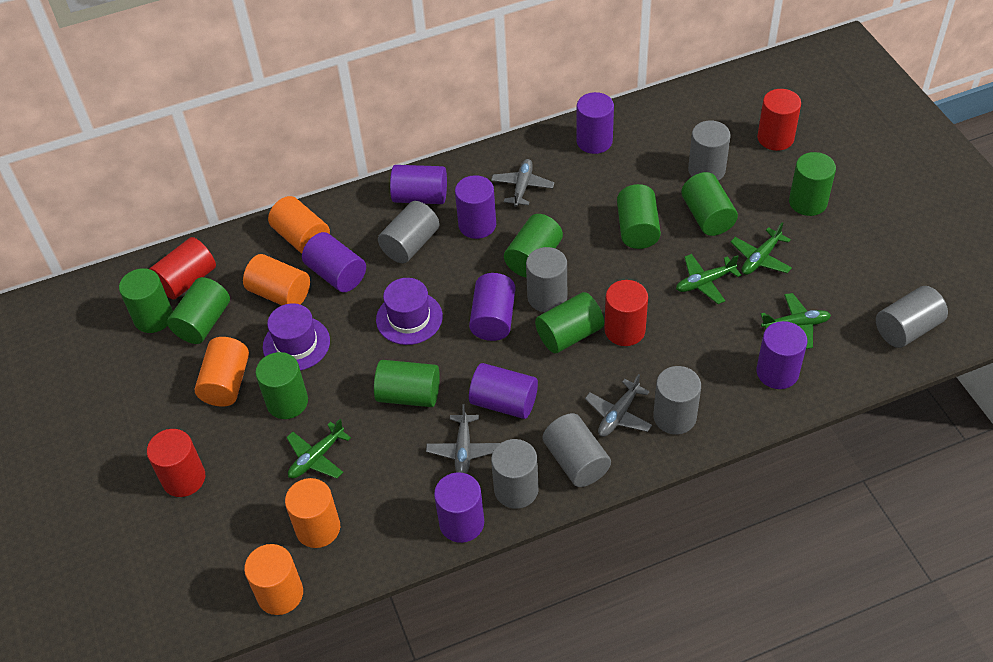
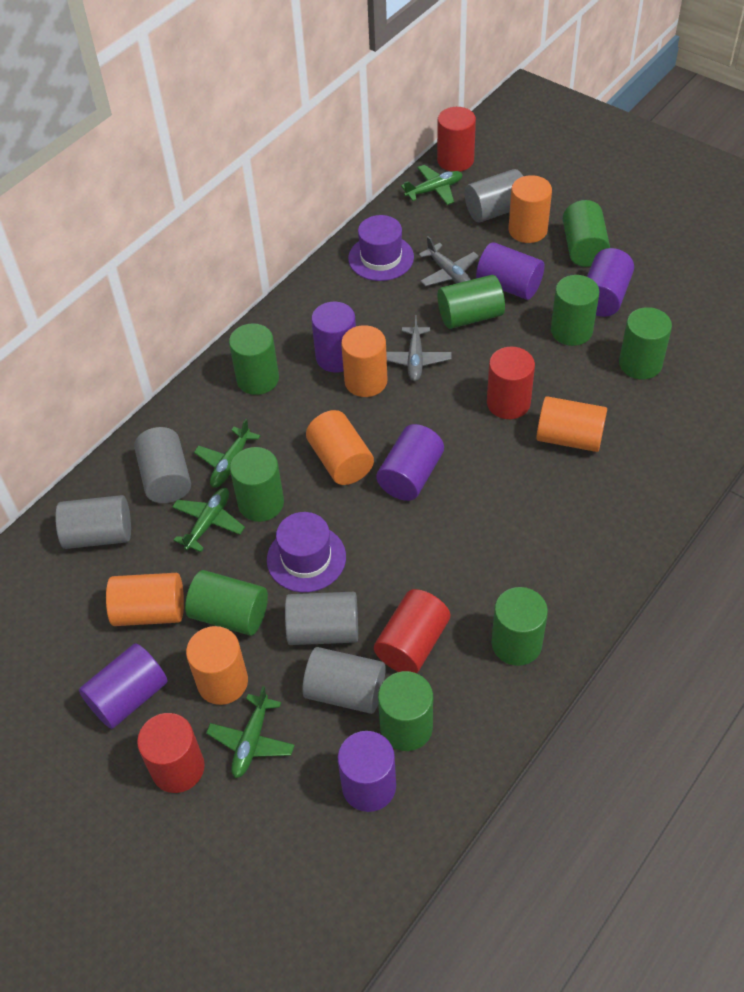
grey cylinder: 7 -> 5
grey plane: 3 -> 2
orange cylinder: 5 -> 6
purple cylinder: 8 -> 6

